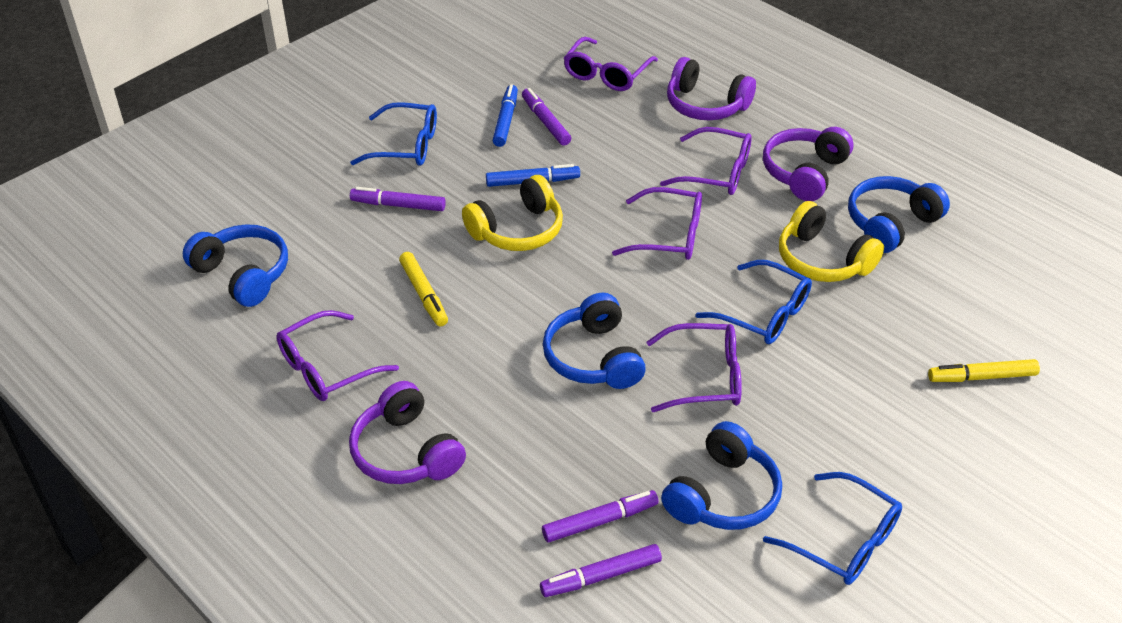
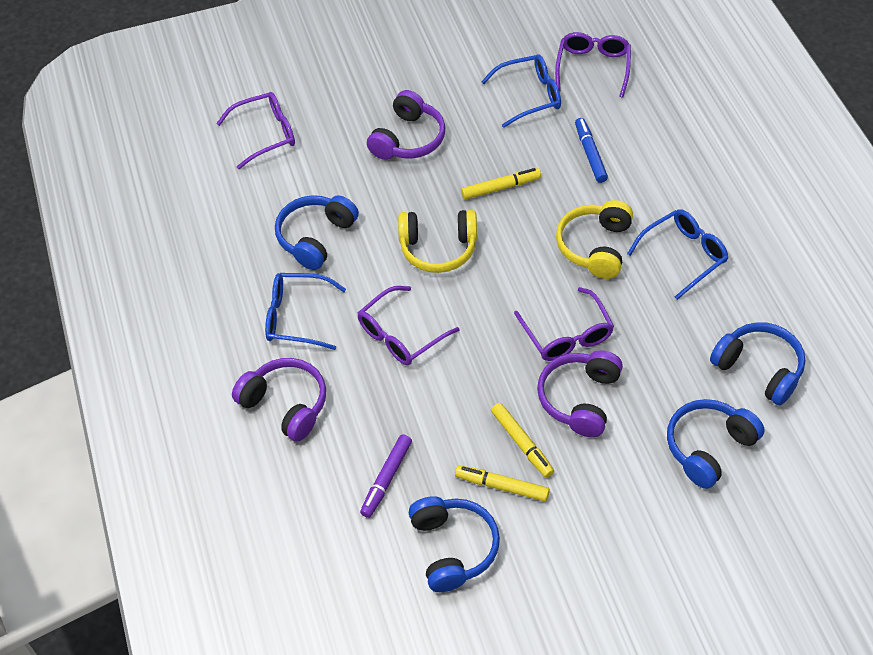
blue marker: 2 -> 1
purple glasses: 5 -> 4
purple marker: 4 -> 1
yellow marker: 2 -> 3

